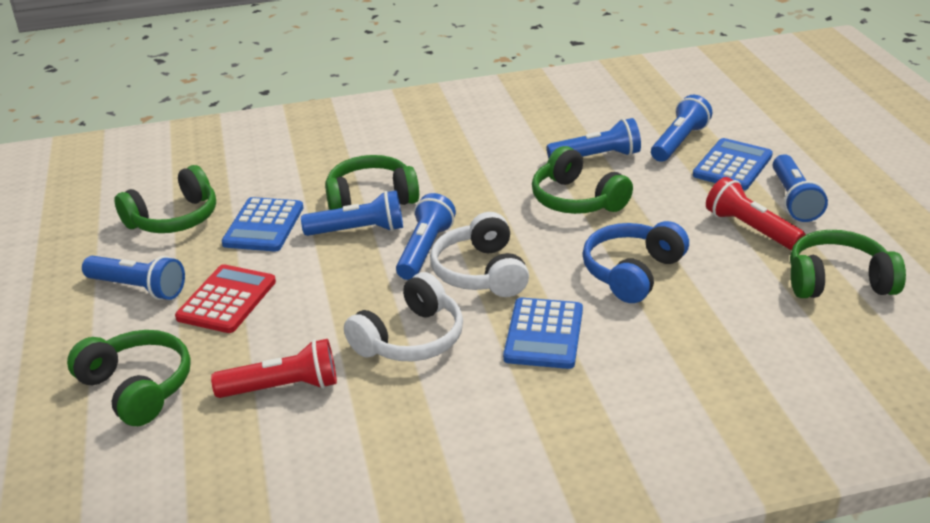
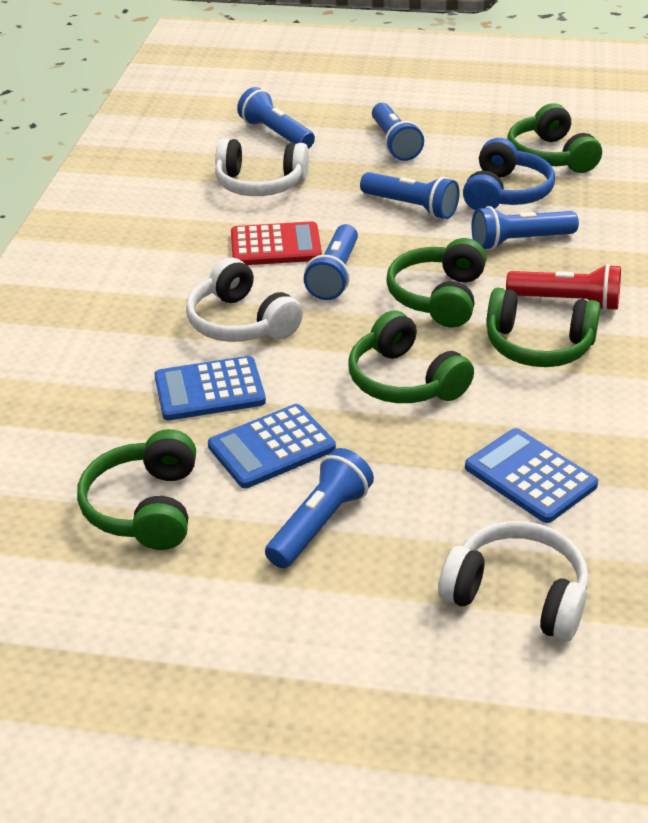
red flashlight: 2 -> 1
white headphones: 2 -> 3

